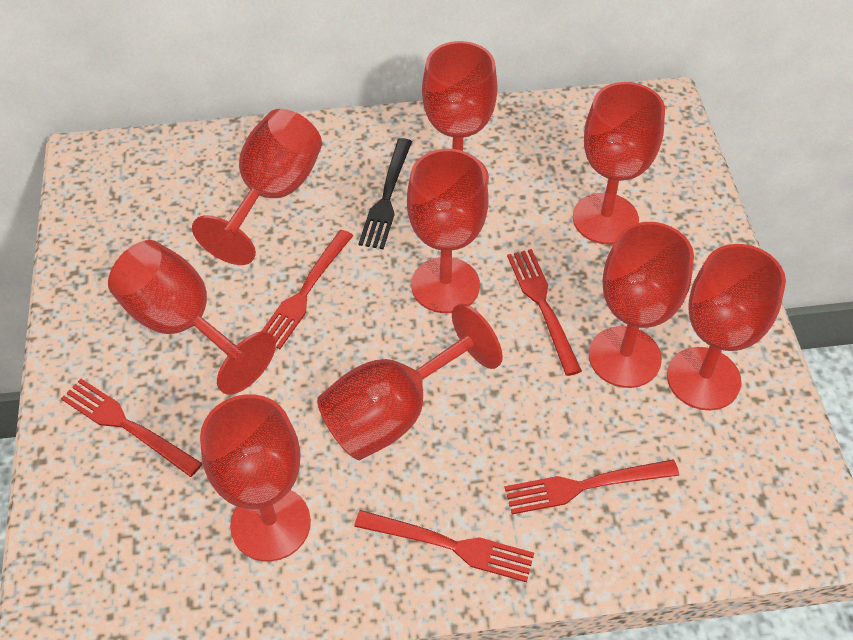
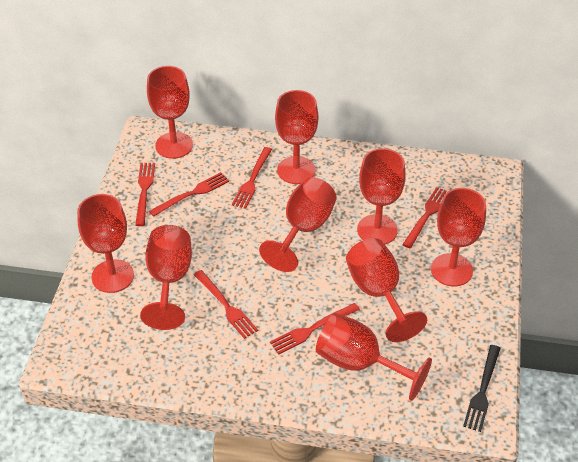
red fork: 5 -> 6

